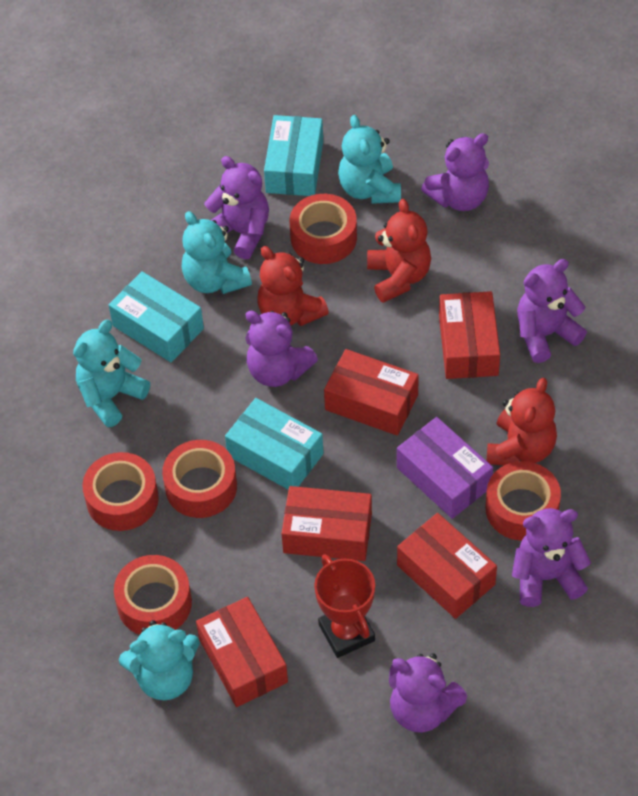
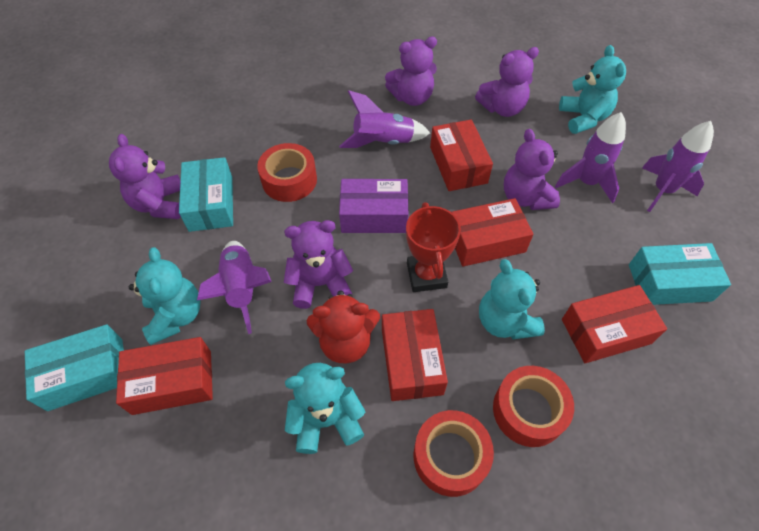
purple rocket: 0 -> 4
purple teddy bear: 6 -> 5
red tape: 5 -> 3
red teddy bear: 3 -> 1

